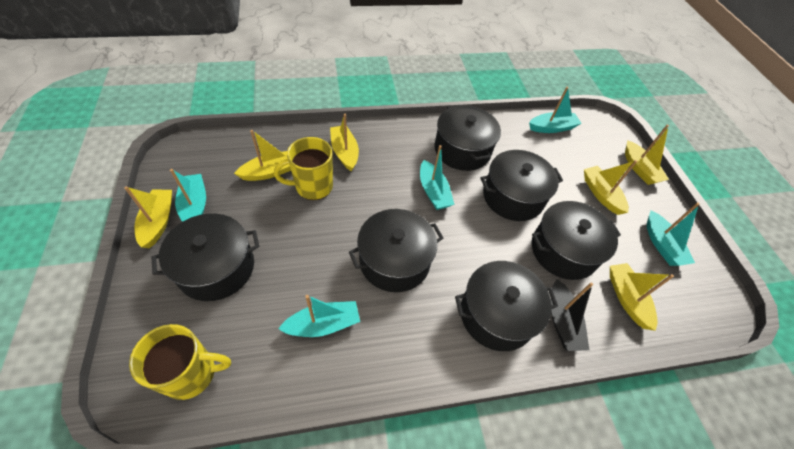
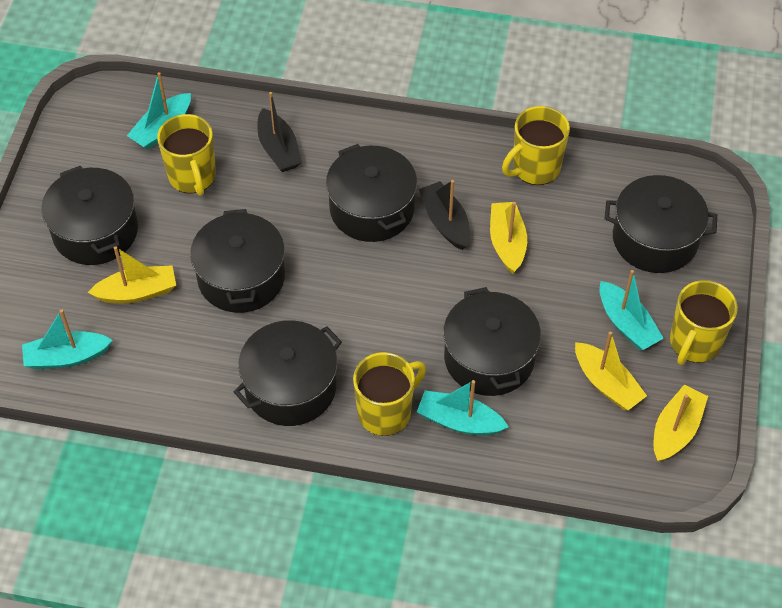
black boat: 1 -> 2
turquoise boat: 5 -> 4
yellow boat: 6 -> 4
yellow mug: 2 -> 4

